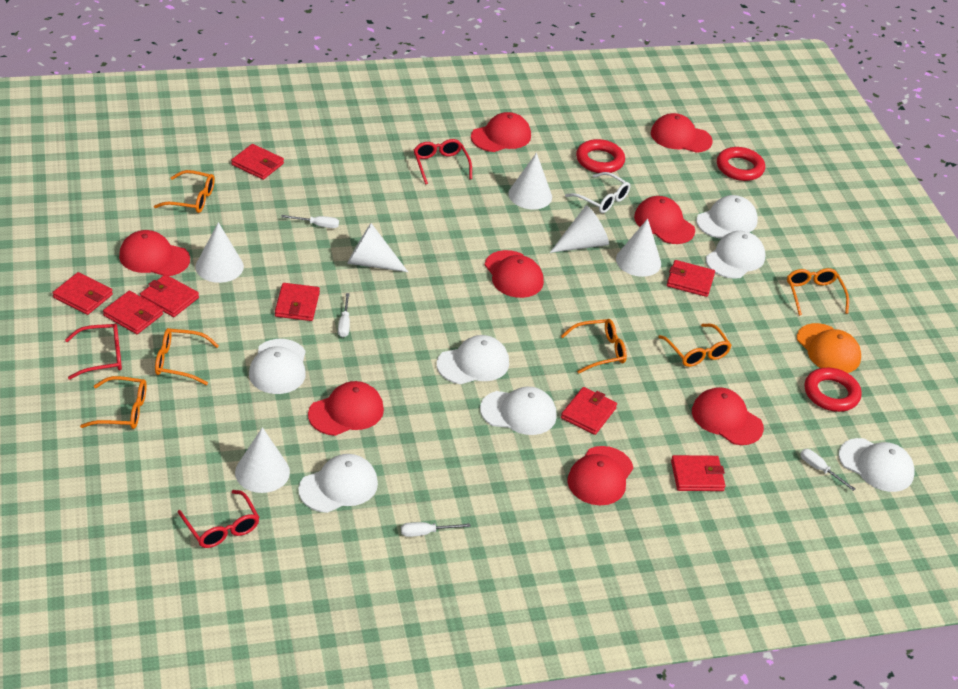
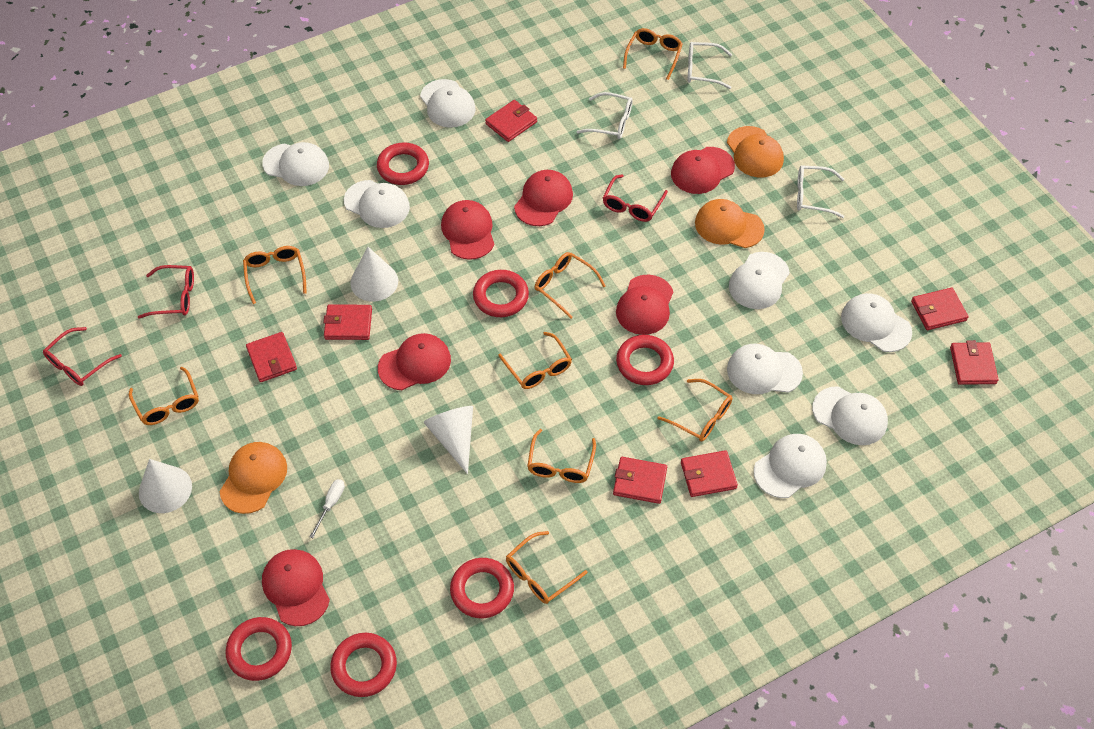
orange cap: 1 -> 3
orange glasses: 6 -> 8
red cap: 8 -> 6
red ring: 3 -> 6
red wallet: 8 -> 7
white cap: 7 -> 8
white cone: 6 -> 3
white glasses: 1 -> 3
white screwdriver: 4 -> 1

